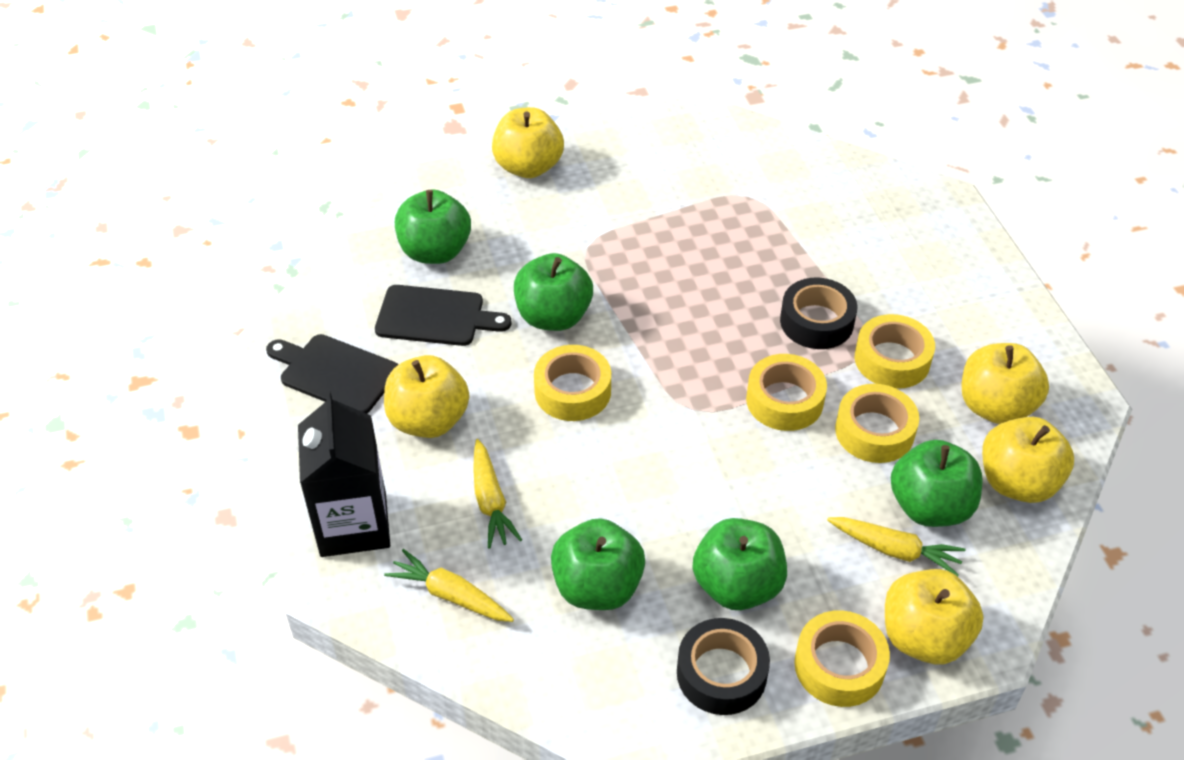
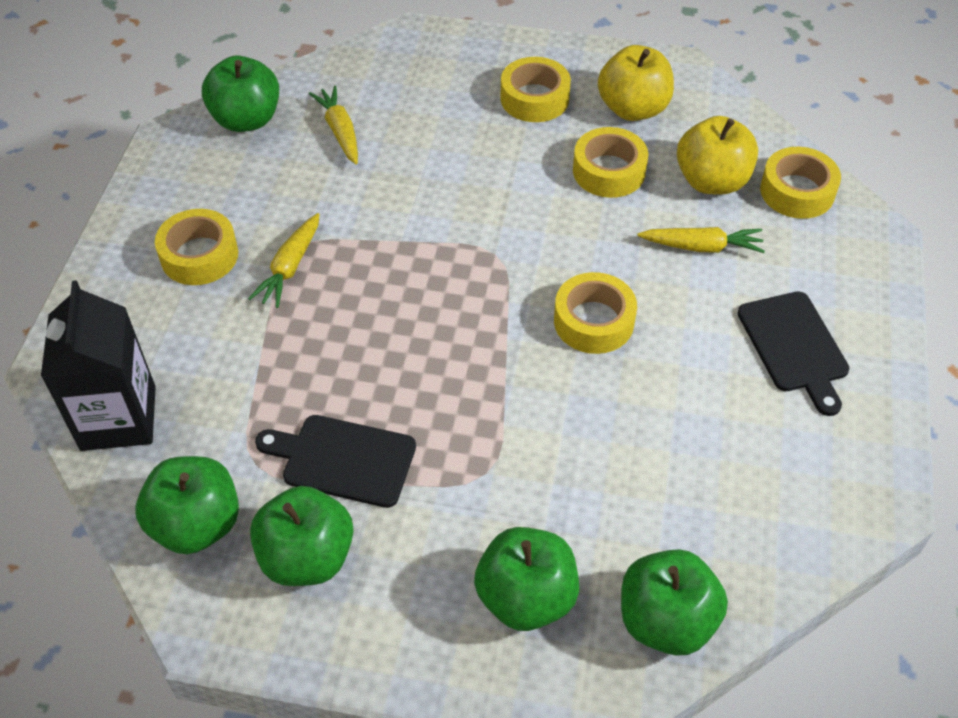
black tape: 2 -> 0
yellow apple: 5 -> 2

